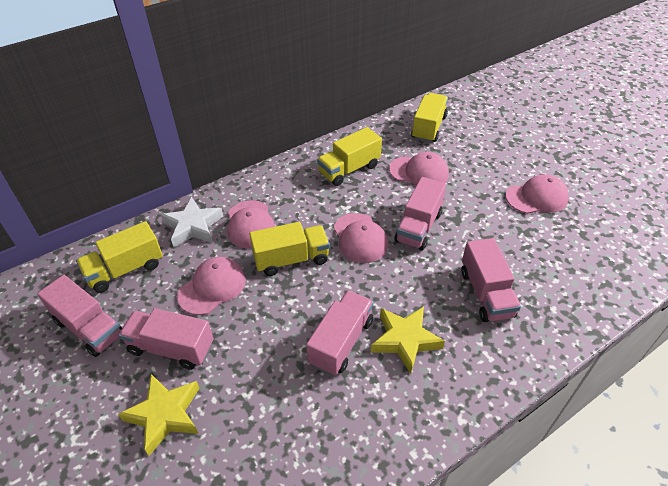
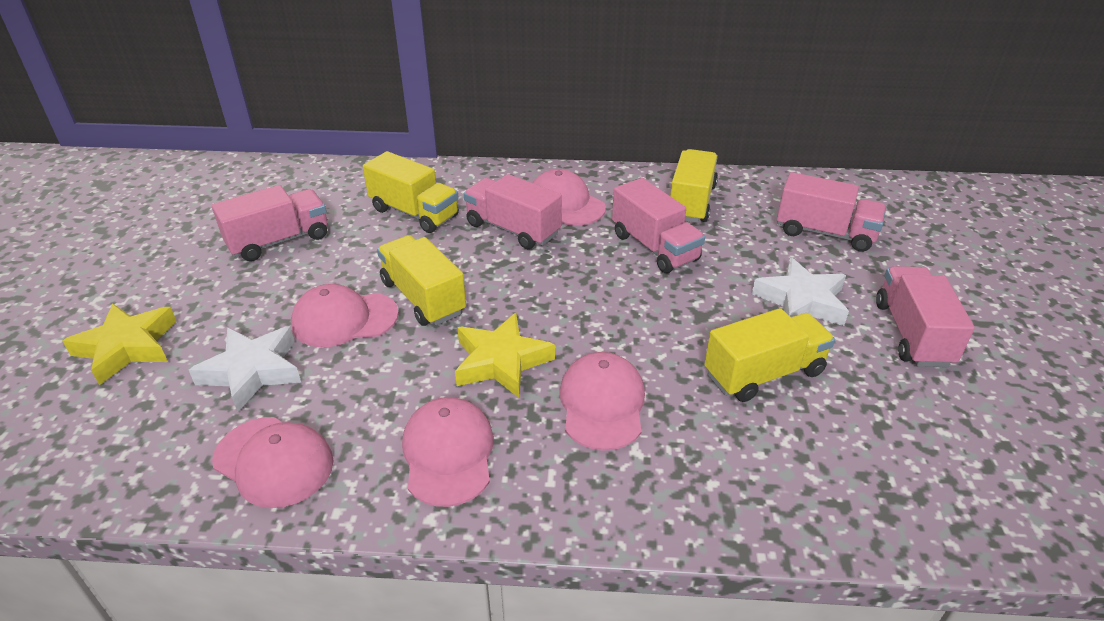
white star: 1 -> 2

